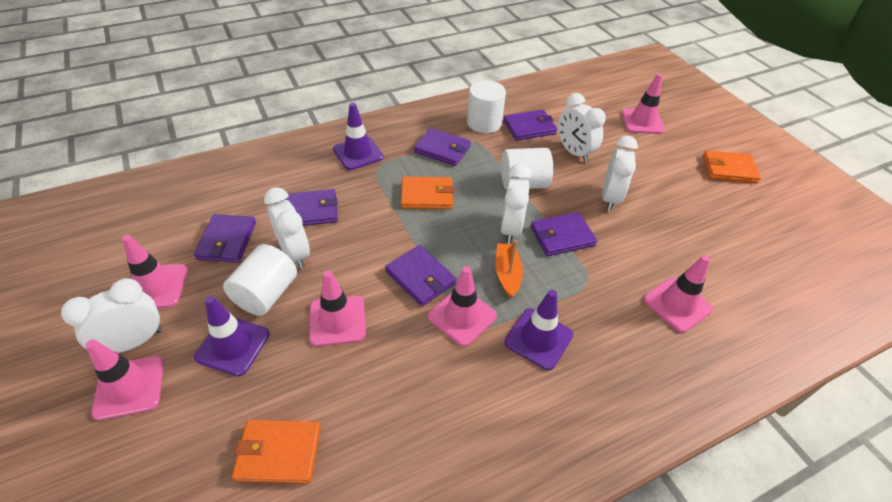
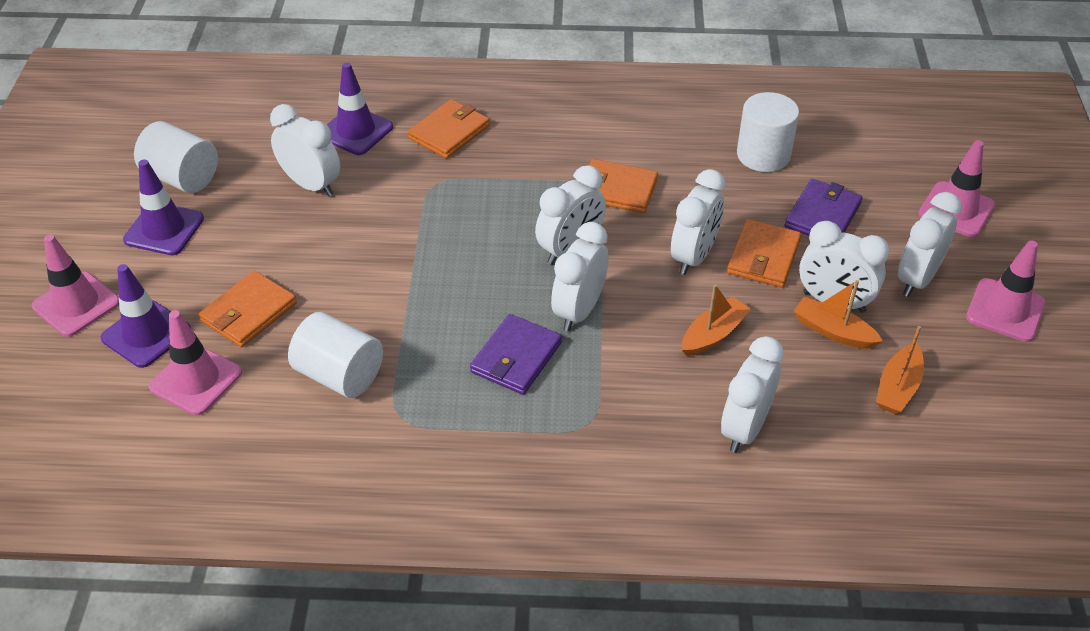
orange boat: 1 -> 3
orange wallet: 3 -> 4
pink traffic cone: 6 -> 4
purple wallet: 6 -> 2
white clock: 5 -> 7

